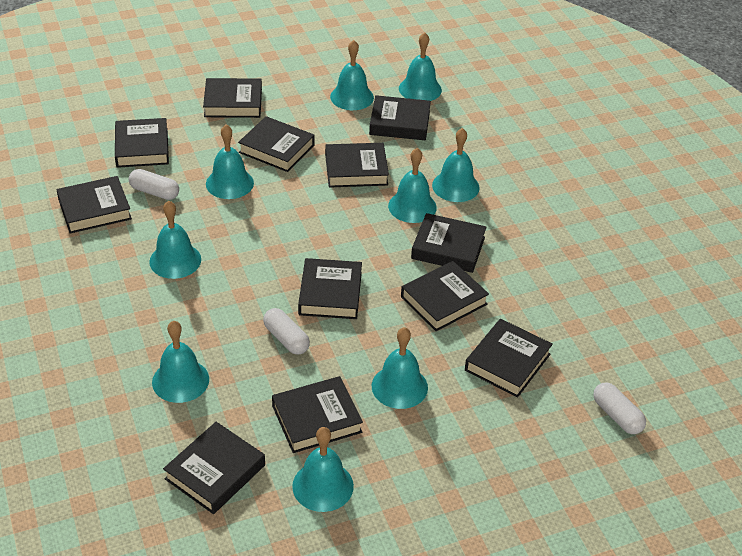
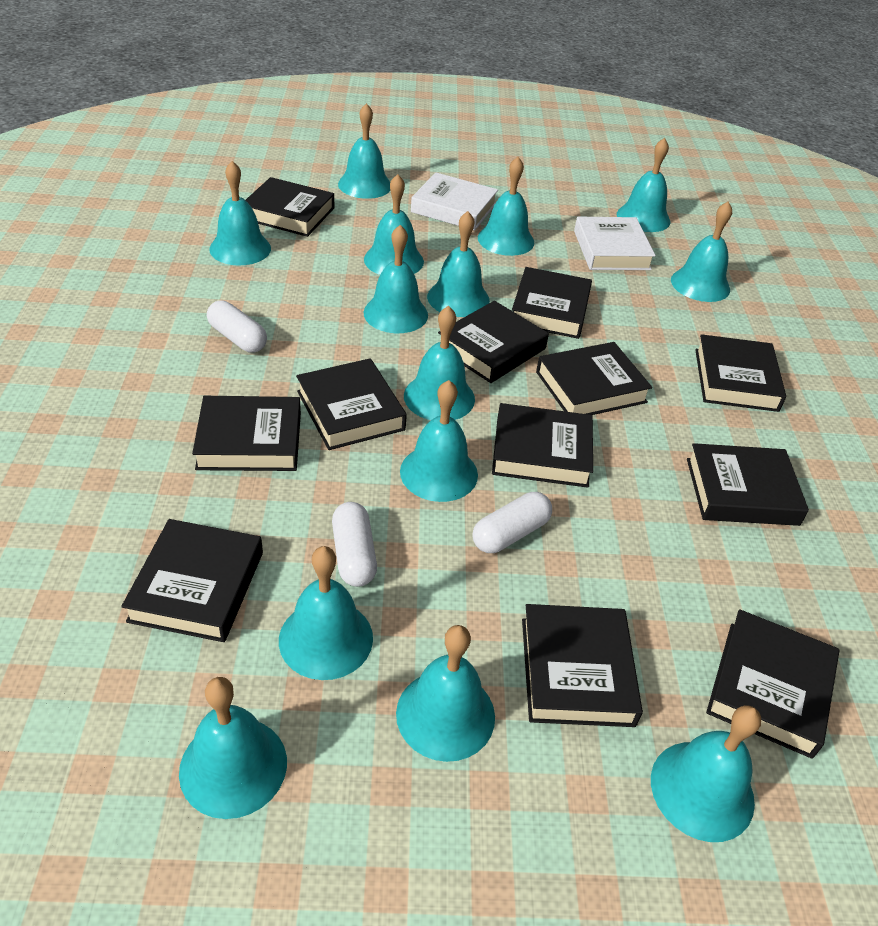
turquoise bell: 9 -> 14
white book: 0 -> 2

